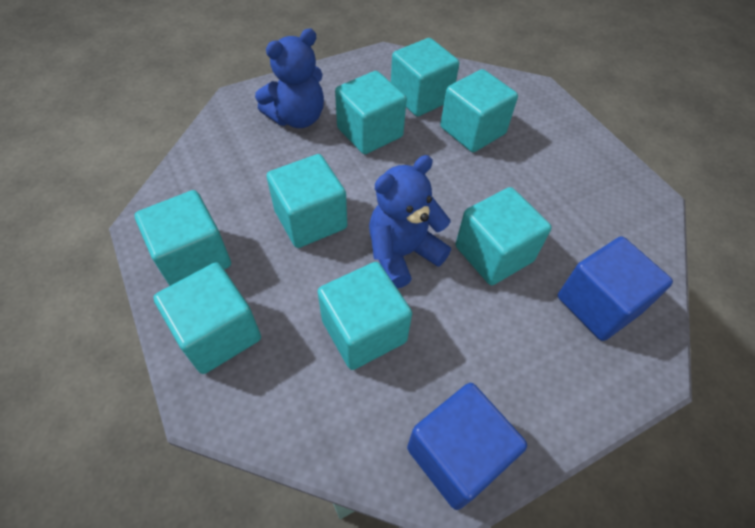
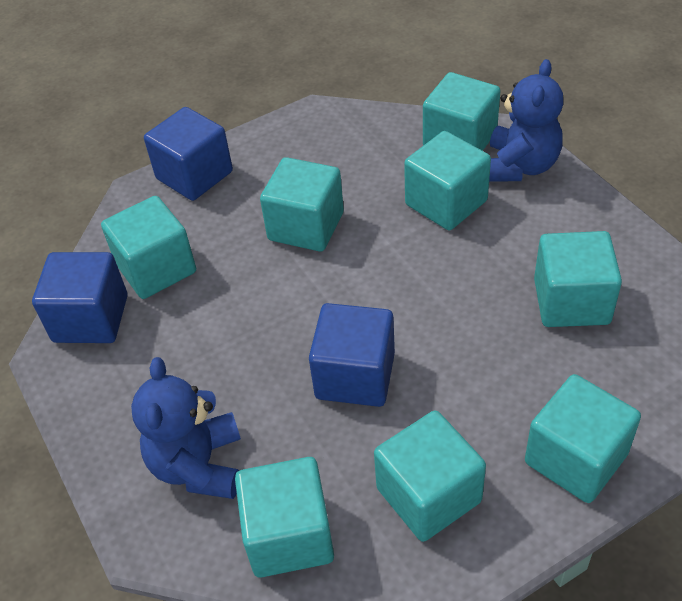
blue cube: 2 -> 3

